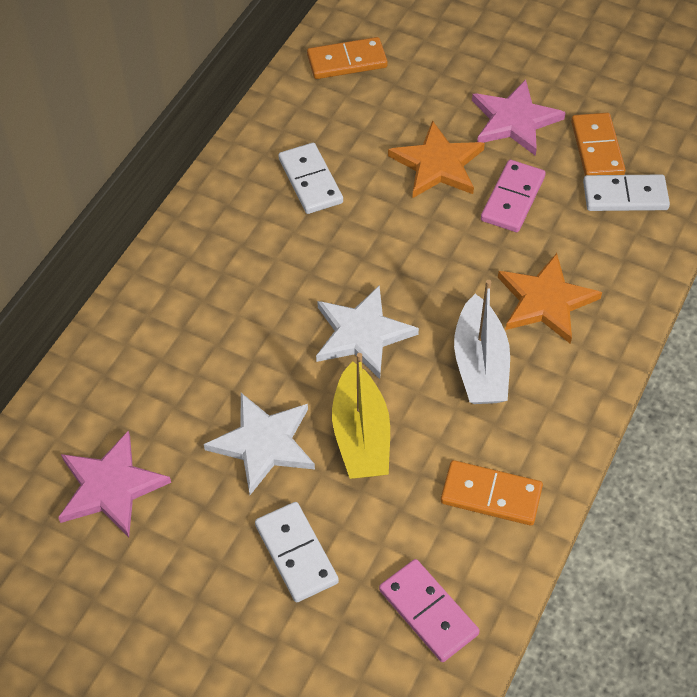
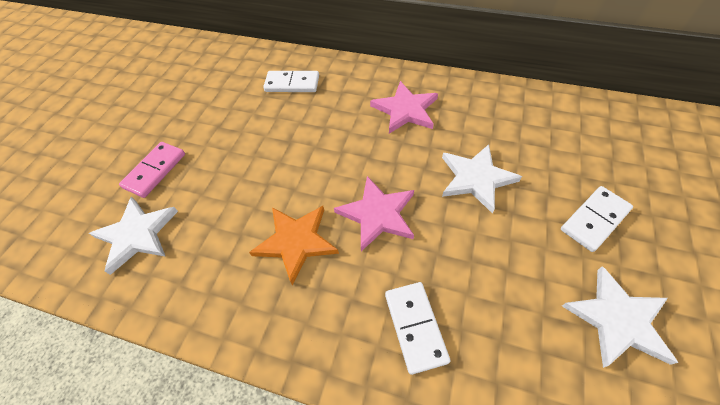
orange domino: 3 -> 0
orange star: 2 -> 1
pink domino: 2 -> 1
white boat: 1 -> 0
white star: 2 -> 3
yellow boat: 1 -> 0

